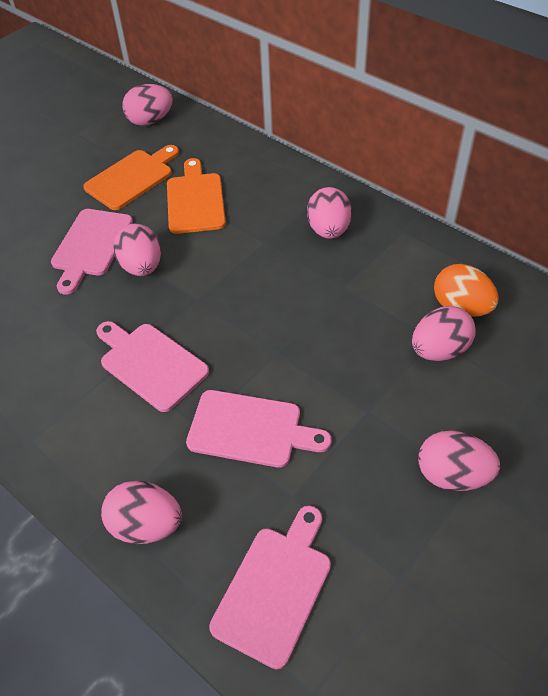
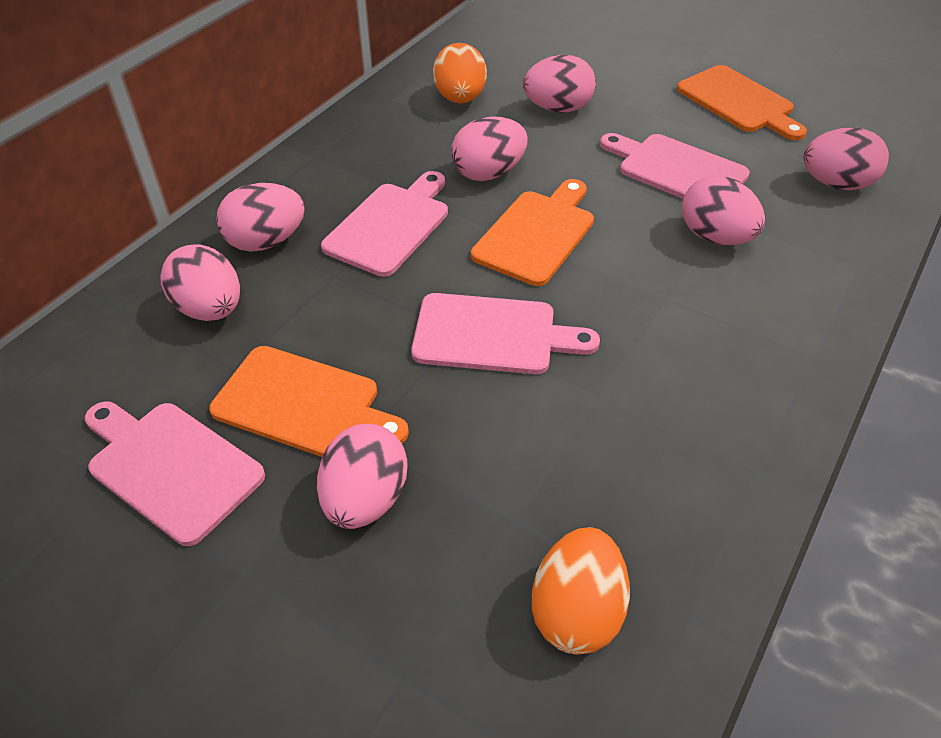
orange cutting board: 2 -> 3
orange egg: 1 -> 2
pink egg: 6 -> 7

